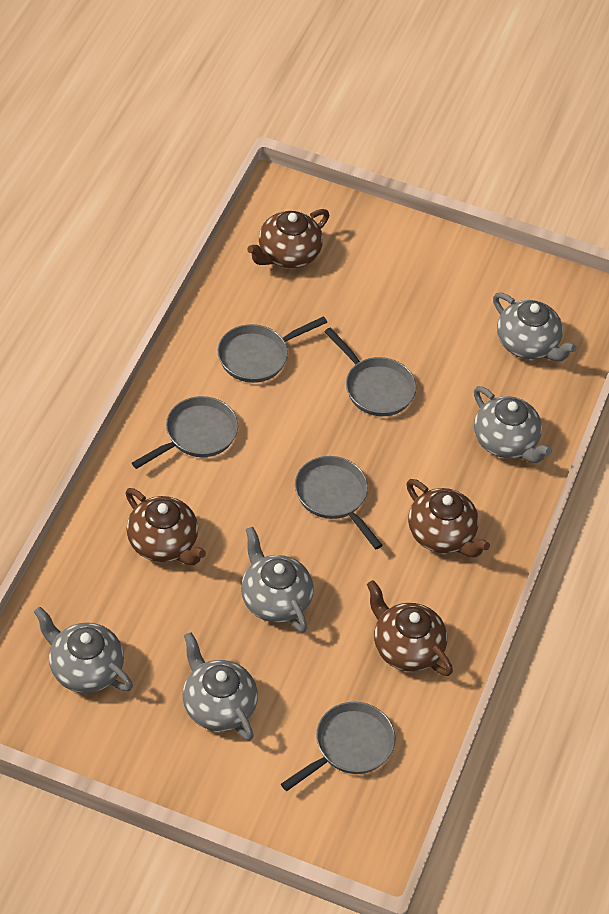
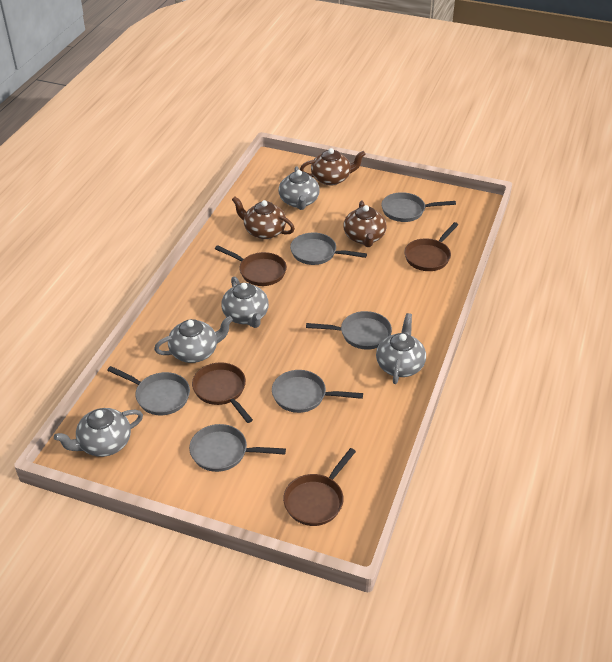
brown pan: 0 -> 4
brown teapot: 4 -> 3
grey pan: 5 -> 6

